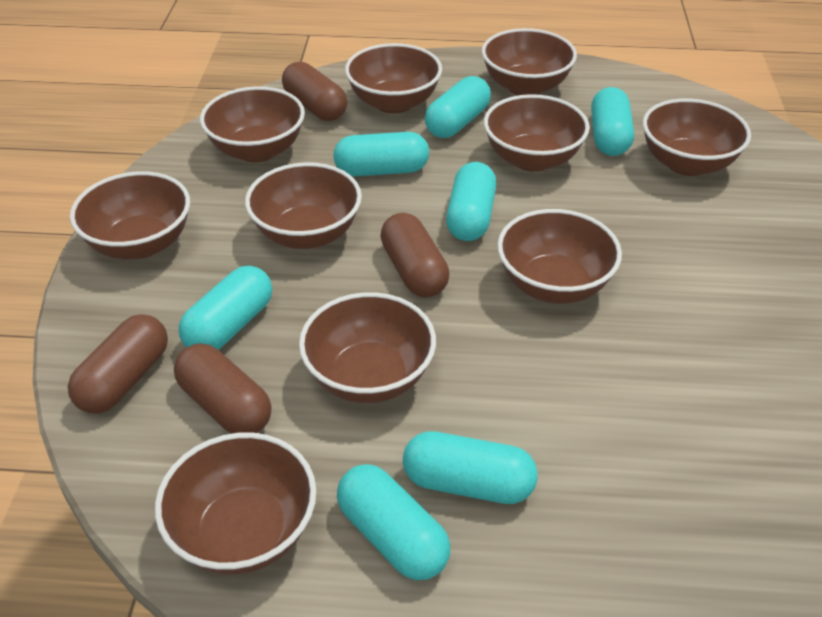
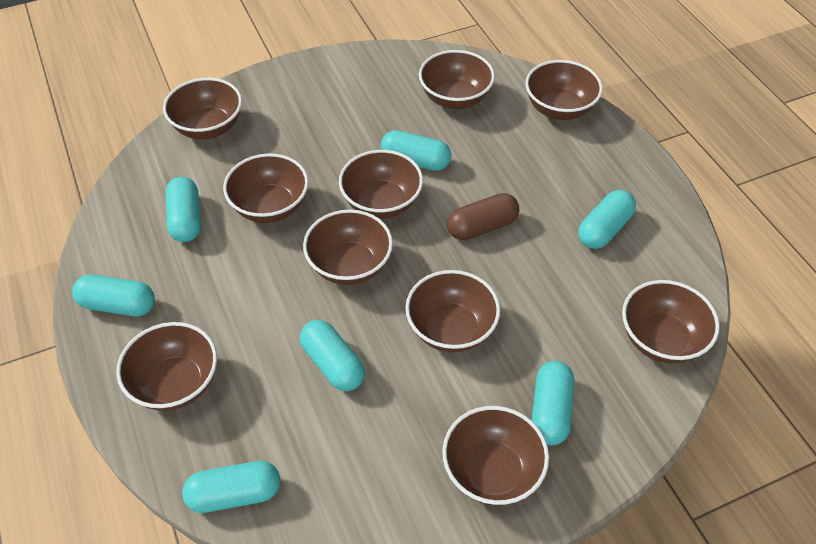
brown capsule: 4 -> 1

